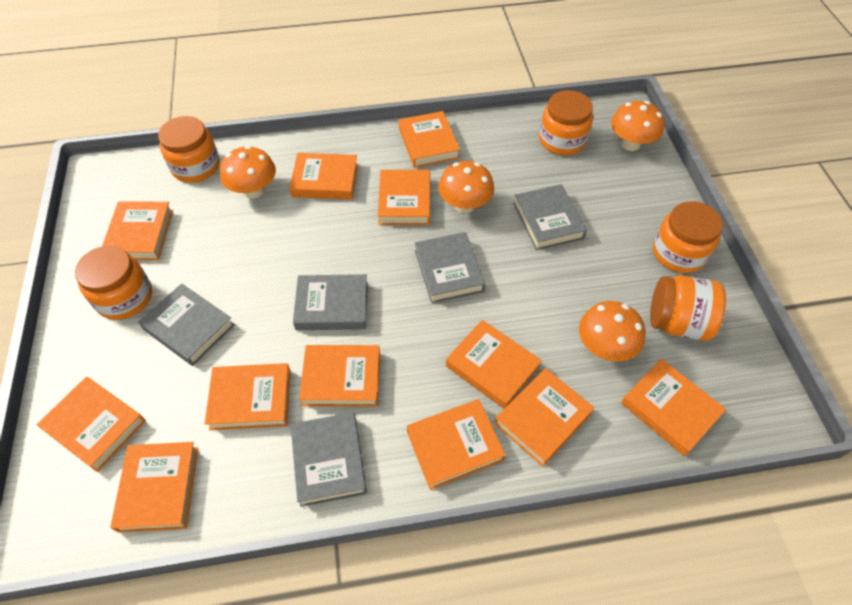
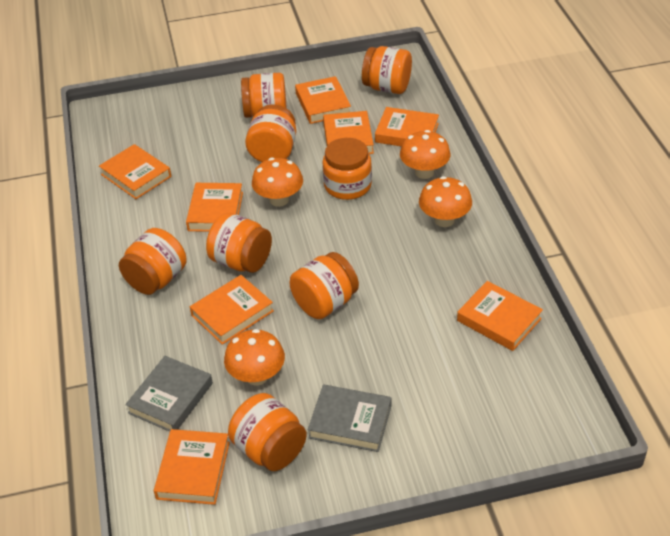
grey book: 5 -> 2
orange book: 12 -> 8
orange jar: 5 -> 8

